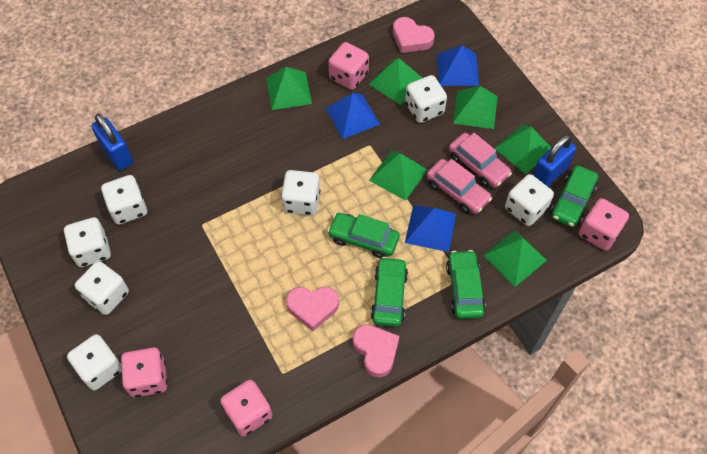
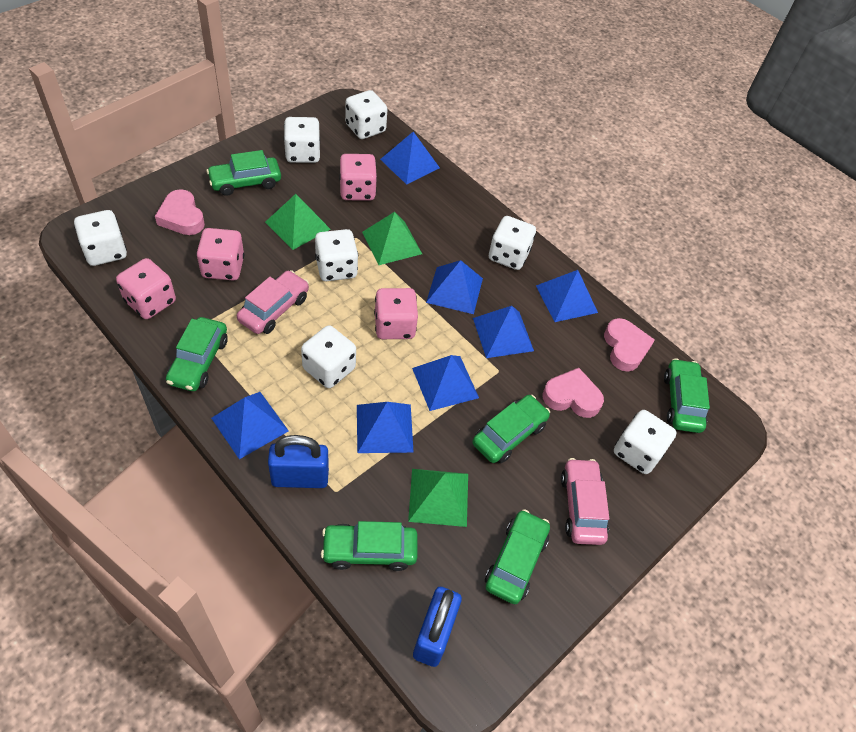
blue pyramid: 3 -> 7
green car: 4 -> 6
green pyramid: 6 -> 3

